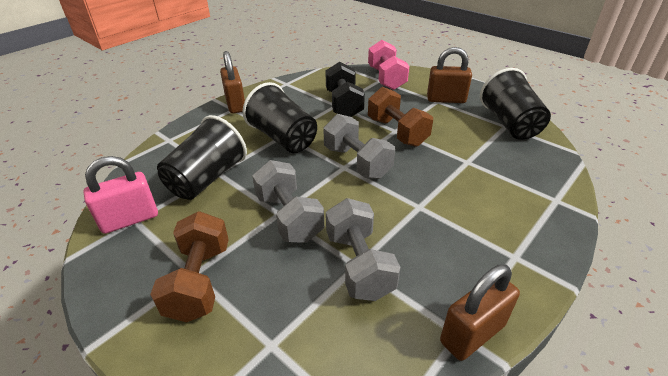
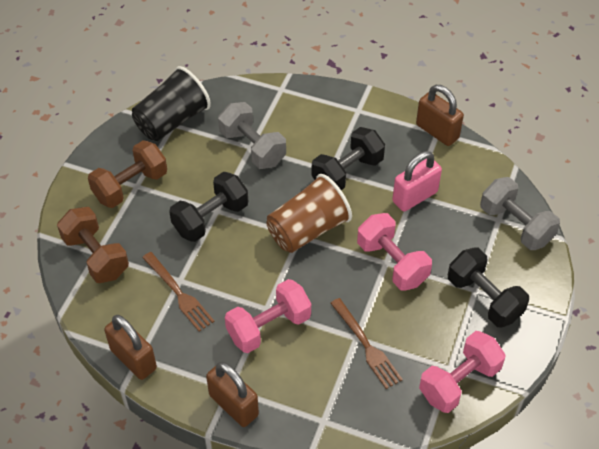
black cup: 3 -> 1
black dumbbell: 1 -> 3
brown cup: 0 -> 1
brown fork: 0 -> 2
grey dumbbell: 3 -> 2
pink dumbbell: 1 -> 3

